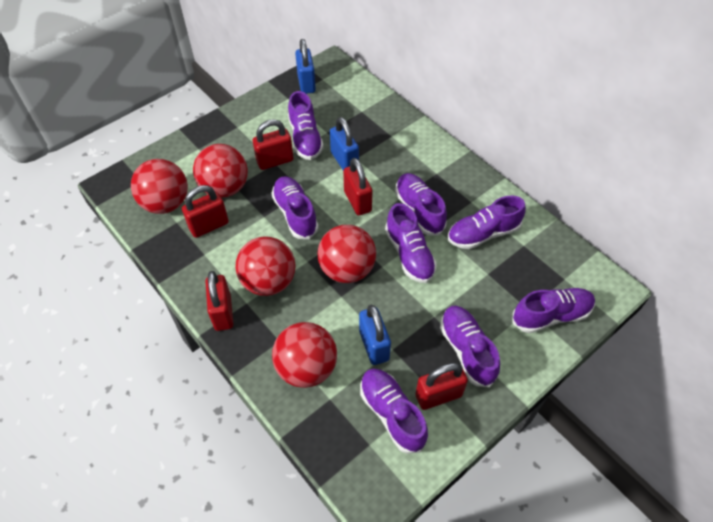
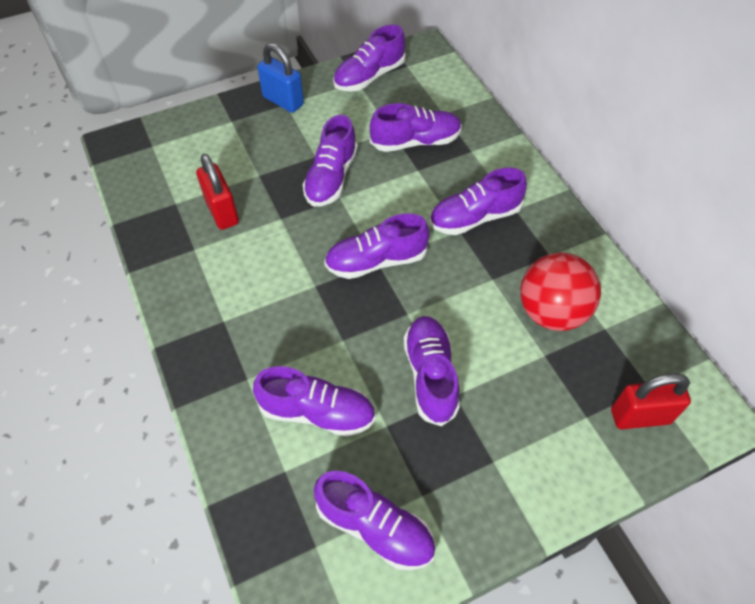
blue padlock: 3 -> 1
red ball: 5 -> 1
red padlock: 5 -> 2

